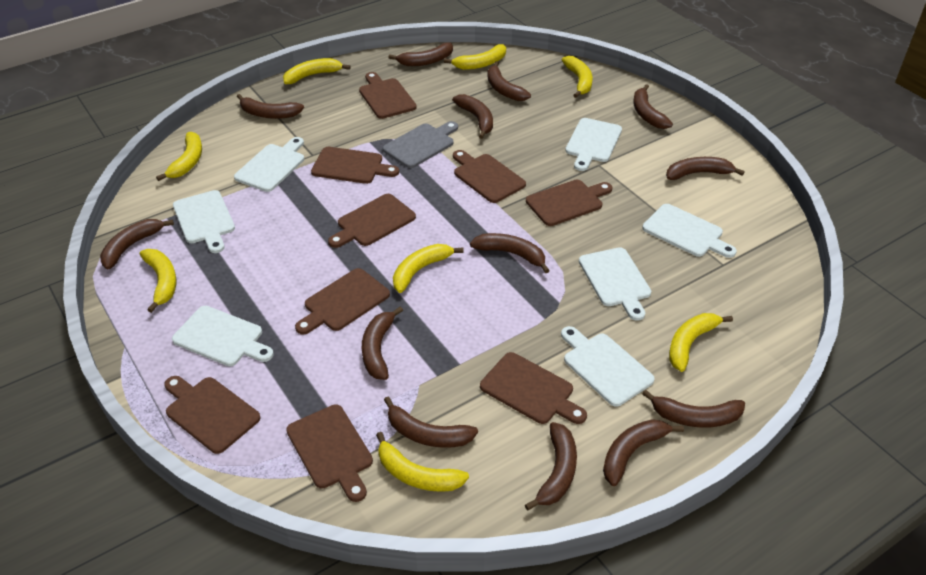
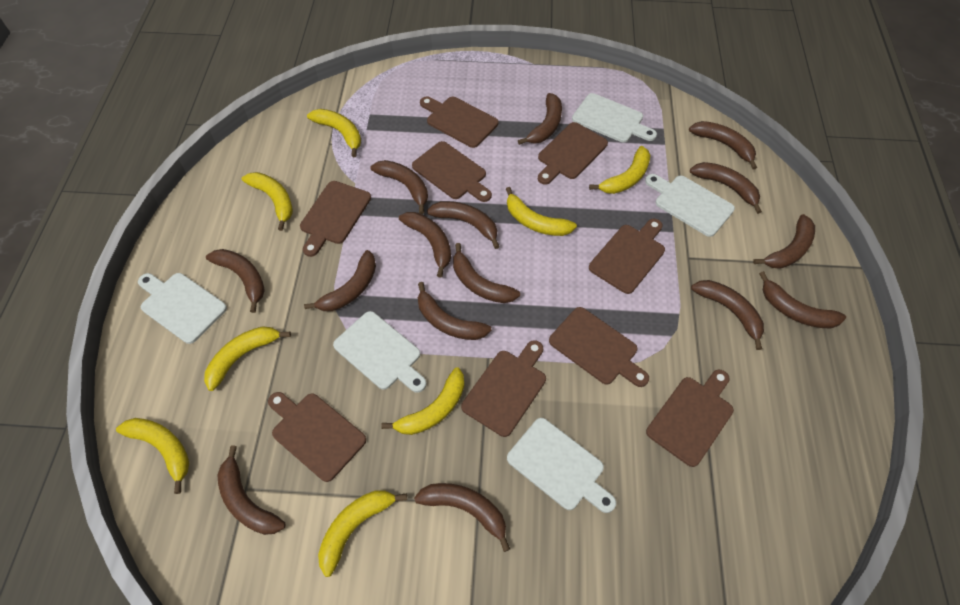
brown banana: 13 -> 15
grey cutting board: 1 -> 0
white cutting board: 7 -> 5

